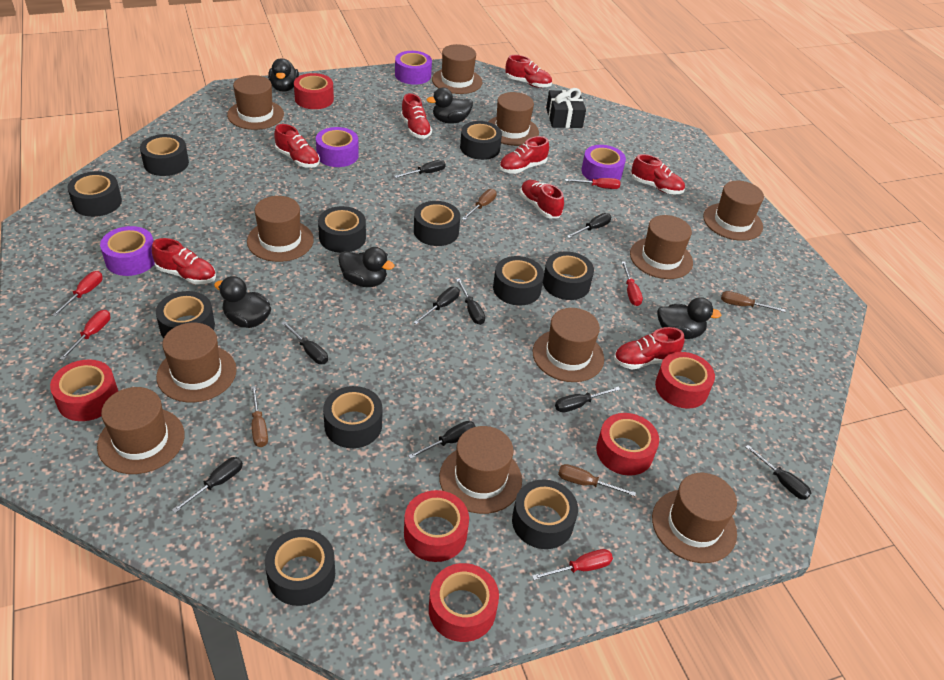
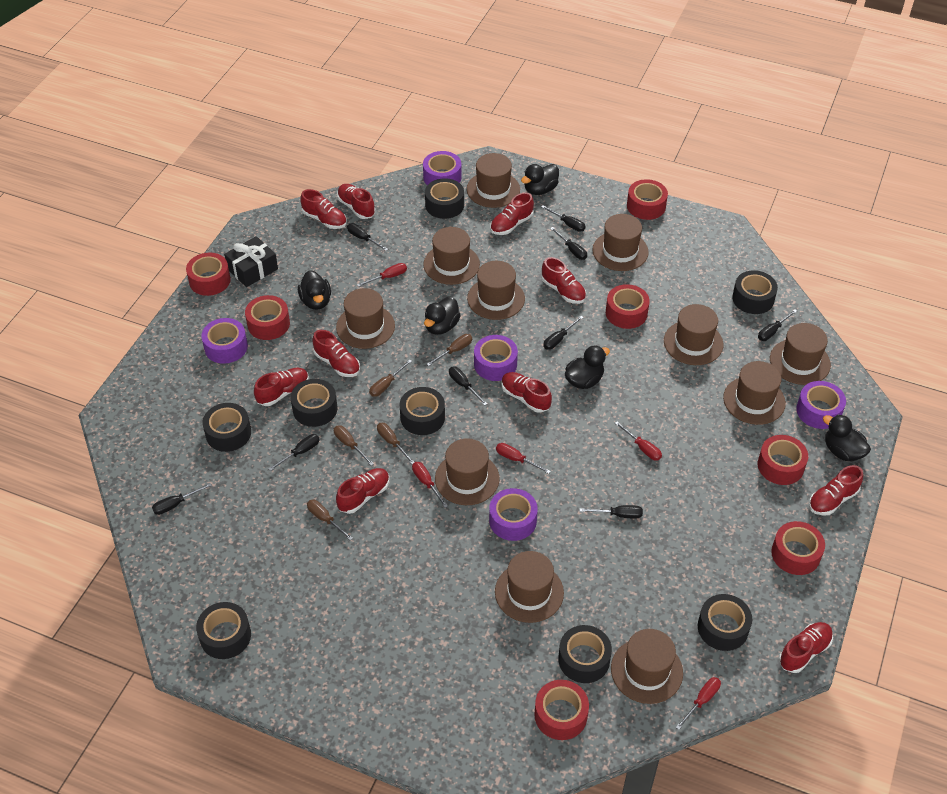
black tape: 11 -> 8
brown screwdriver: 4 -> 5
purple tape: 4 -> 5
red shoe: 8 -> 10
red tape: 6 -> 7

